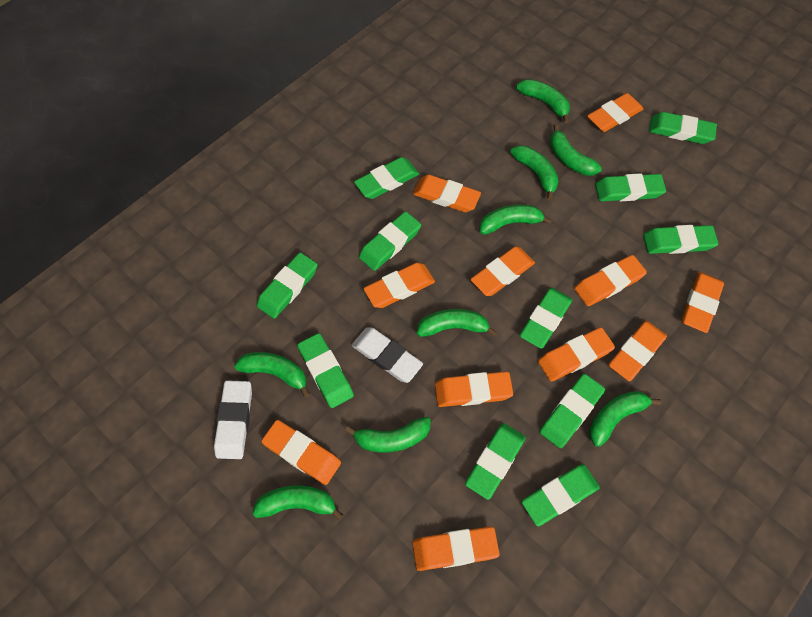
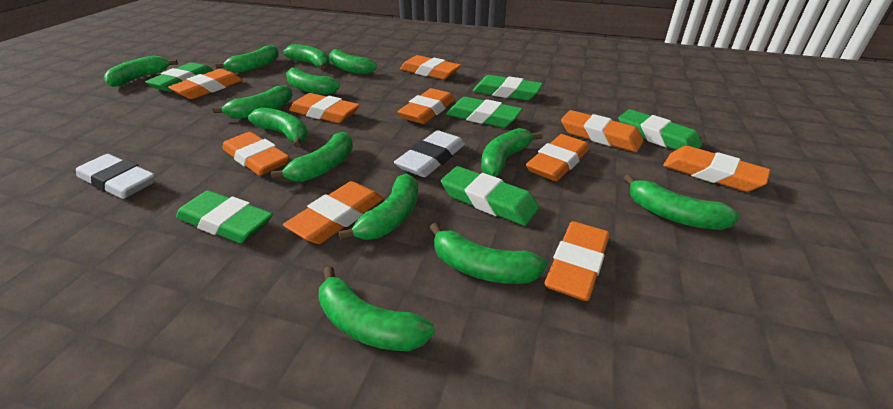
green banana: 9 -> 13
green eraser: 11 -> 6
orange eraser: 11 -> 10

